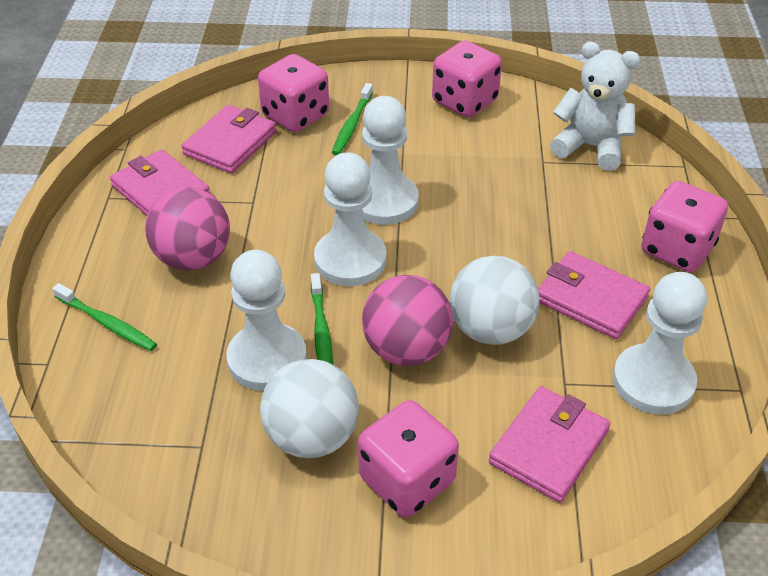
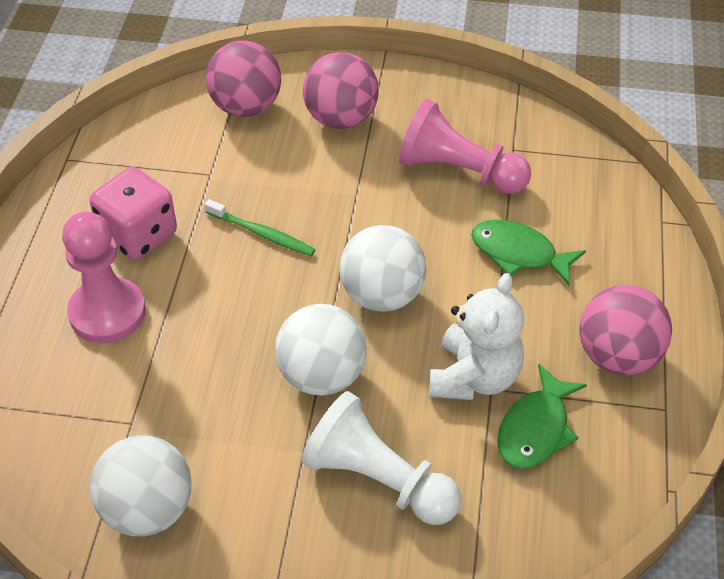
green fish: 0 -> 2
green toothbrush: 3 -> 1
pink ball: 2 -> 3
pink dice: 4 -> 1
pink pawn: 0 -> 2
pink wallet: 4 -> 0
white ball: 2 -> 3
white pawn: 4 -> 1

